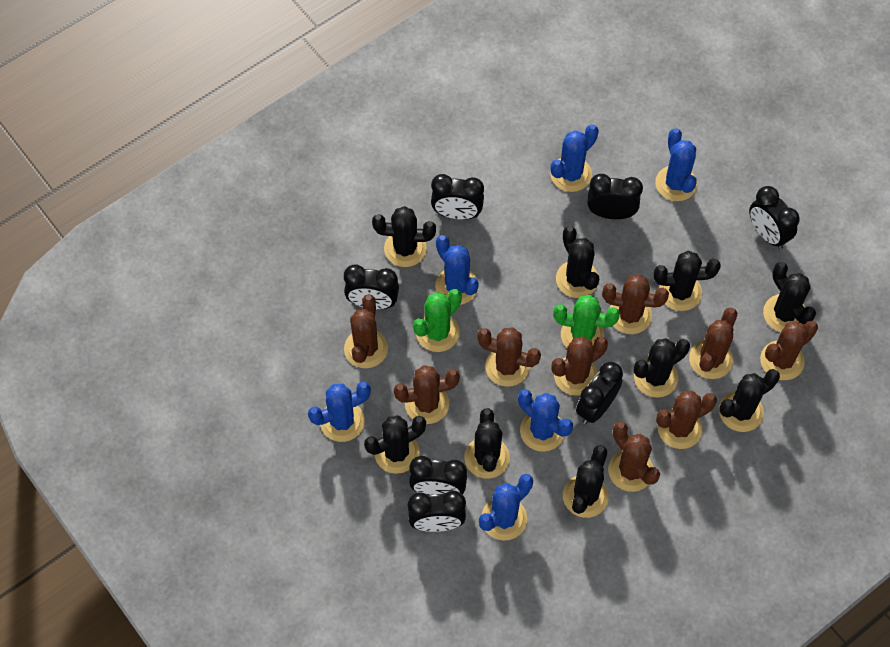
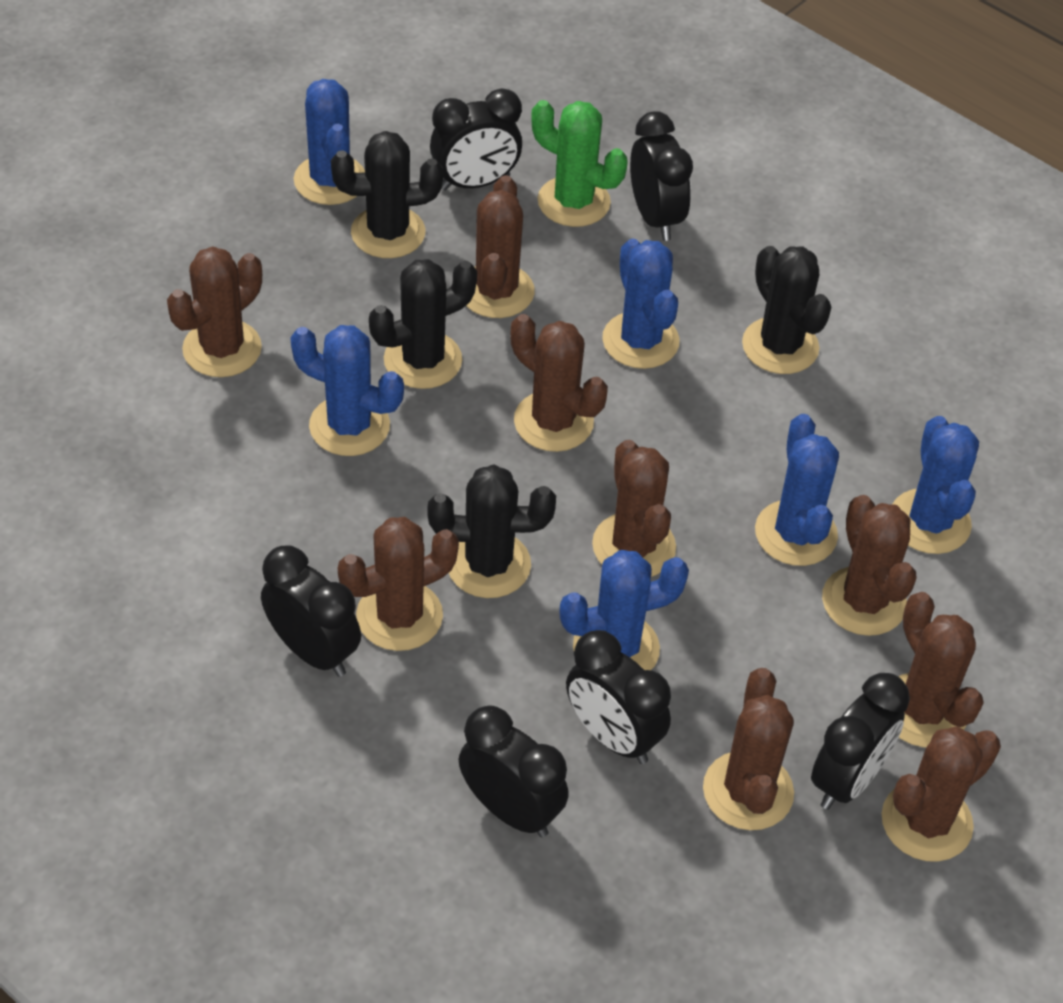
black cactus: 9 -> 4
black clock: 7 -> 6
green cactus: 2 -> 1

